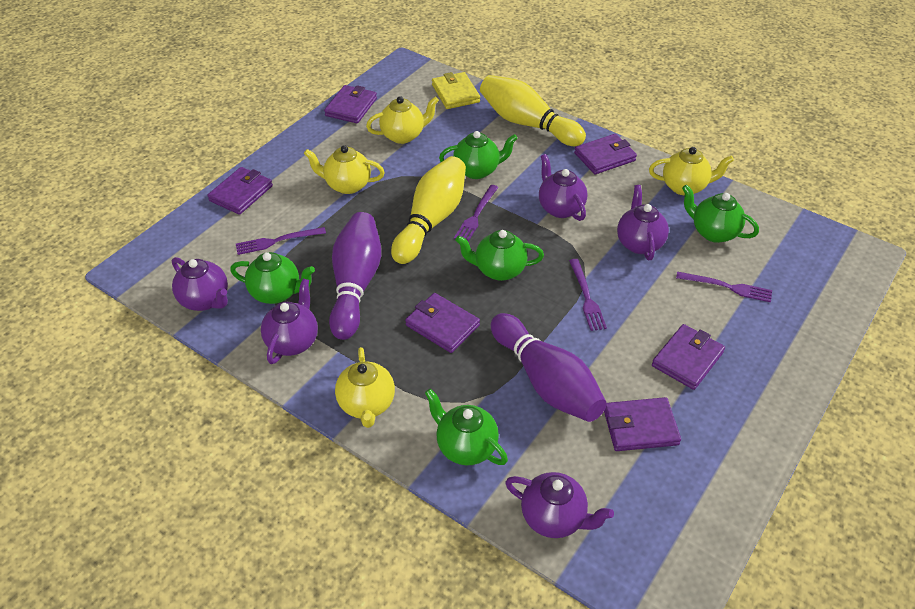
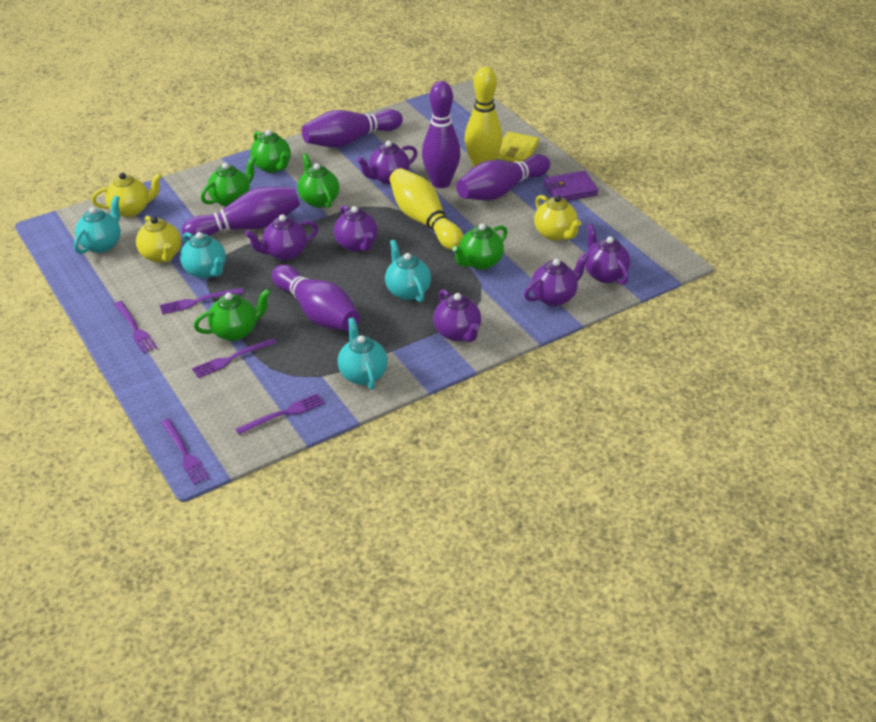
purple bowling pin: 2 -> 5
purple fork: 4 -> 5
purple teapot: 5 -> 6
purple wallet: 6 -> 1
turquoise teapot: 0 -> 4
yellow teapot: 4 -> 3

